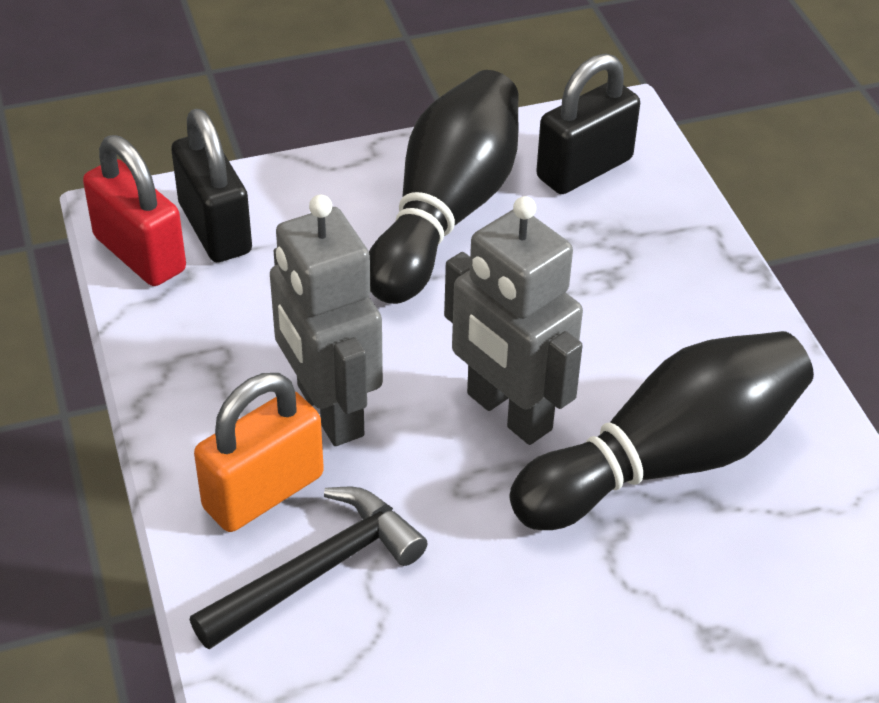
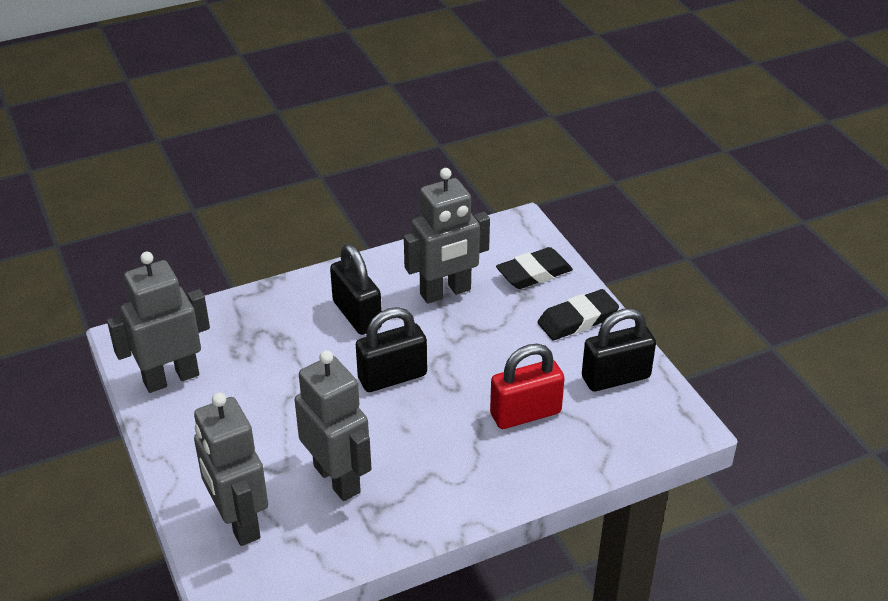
black bowling pin: 2 -> 0
black eraser: 0 -> 2
black hammer: 1 -> 0
black padlock: 2 -> 3
grey robot: 2 -> 4
orange padlock: 1 -> 0

